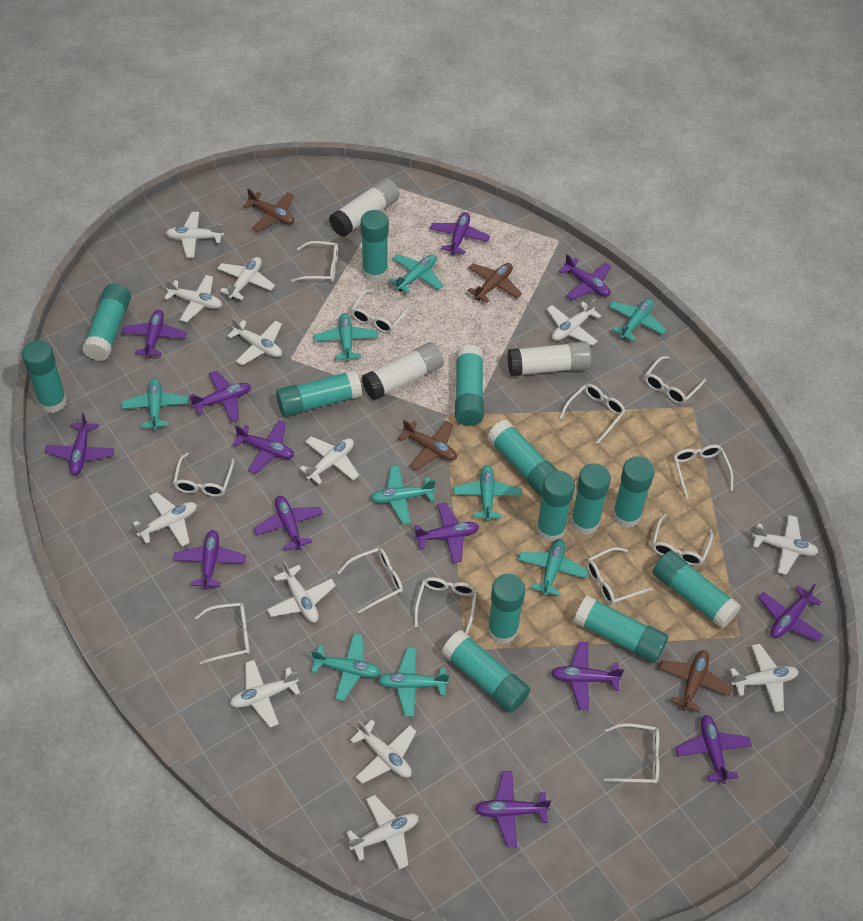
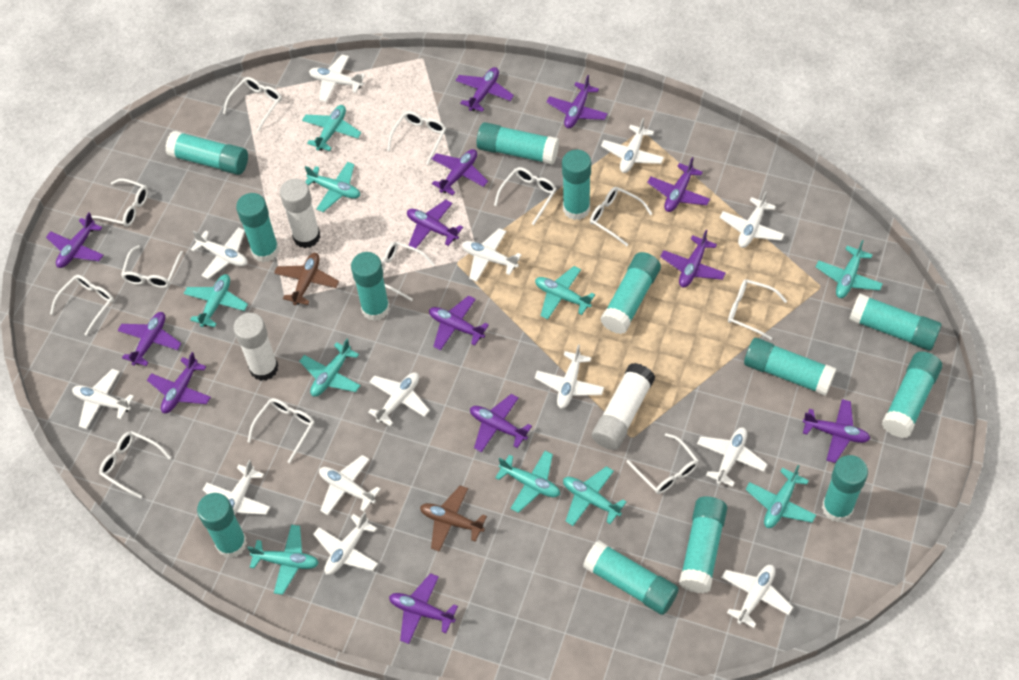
brown plane: 4 -> 2
turquoise plane: 9 -> 10

